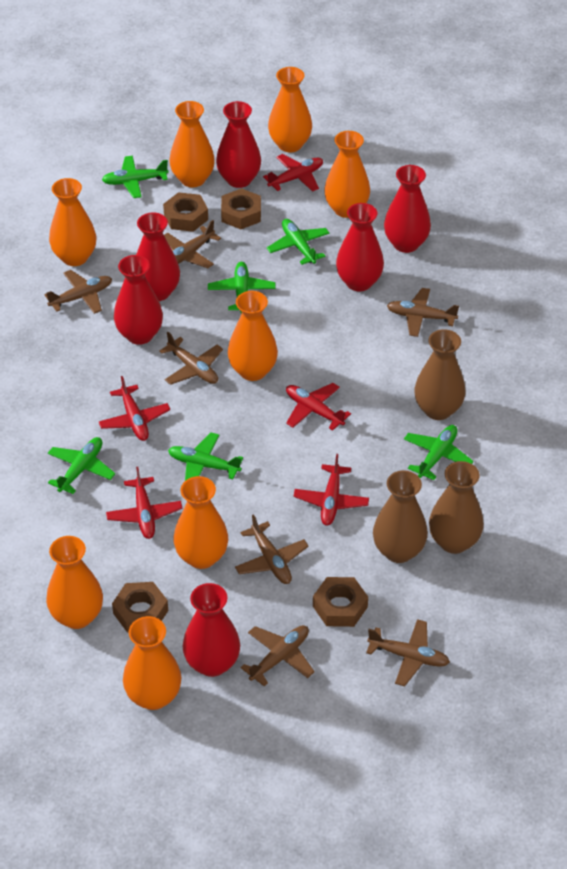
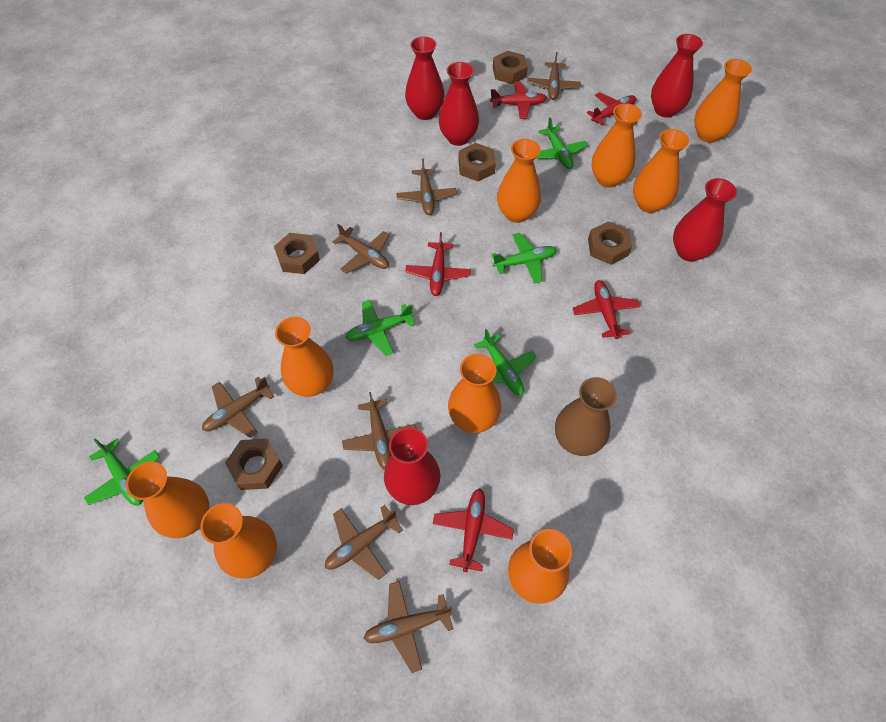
brown nut: 4 -> 5
brown vase: 3 -> 1
green plane: 6 -> 5
orange vase: 8 -> 9
red vase: 6 -> 5

